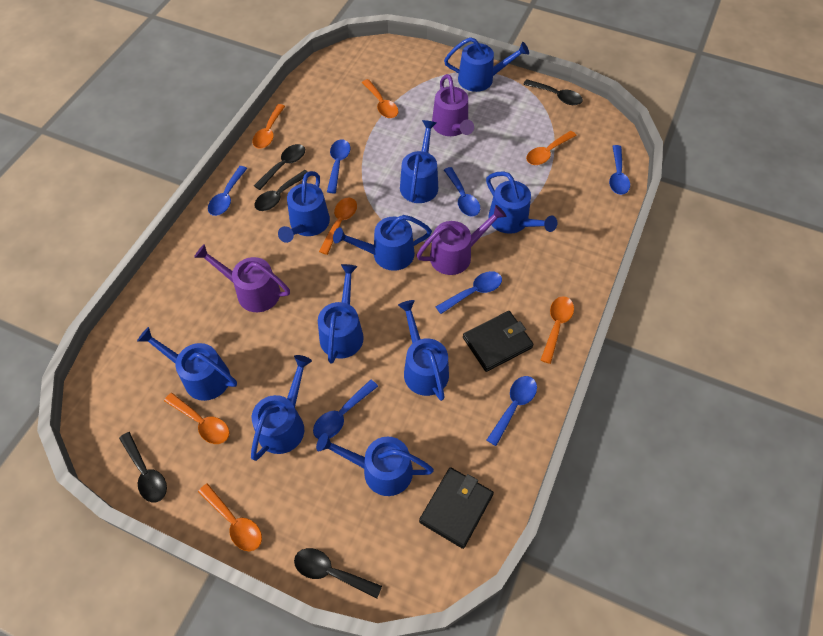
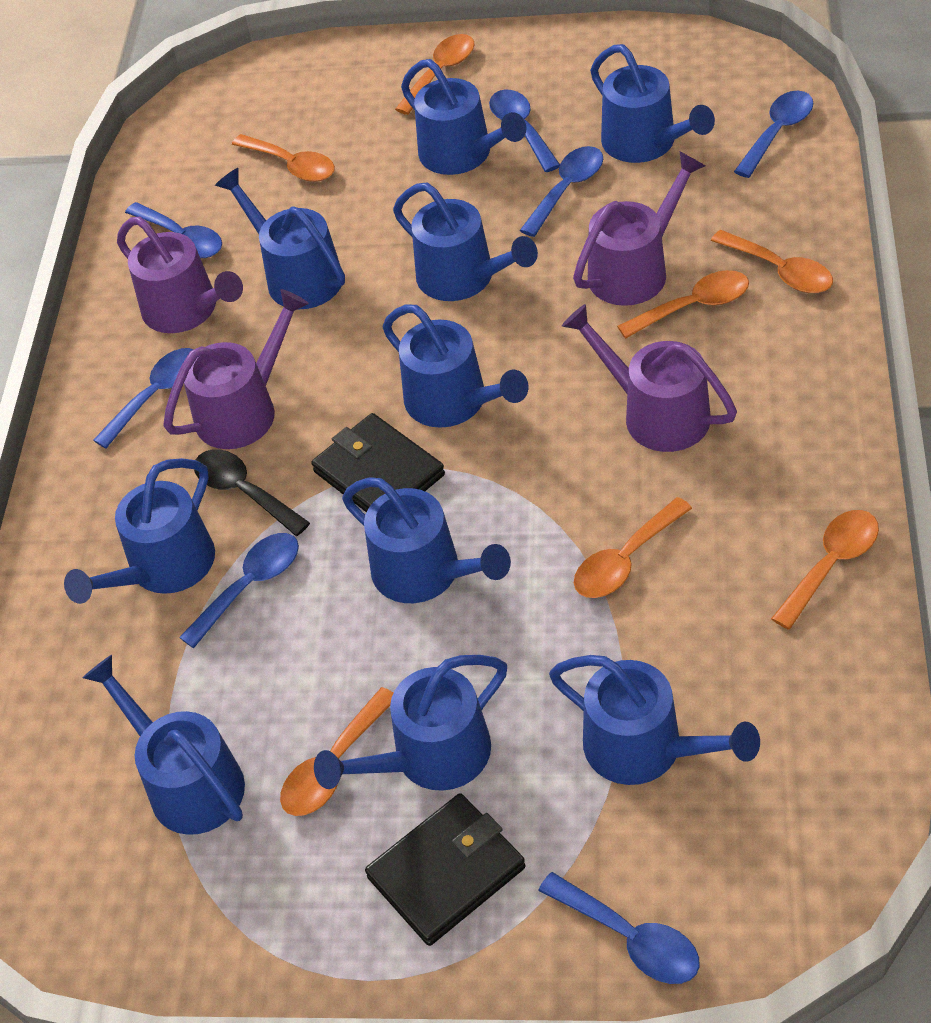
black spoon: 5 -> 1
purple watering can: 3 -> 4

